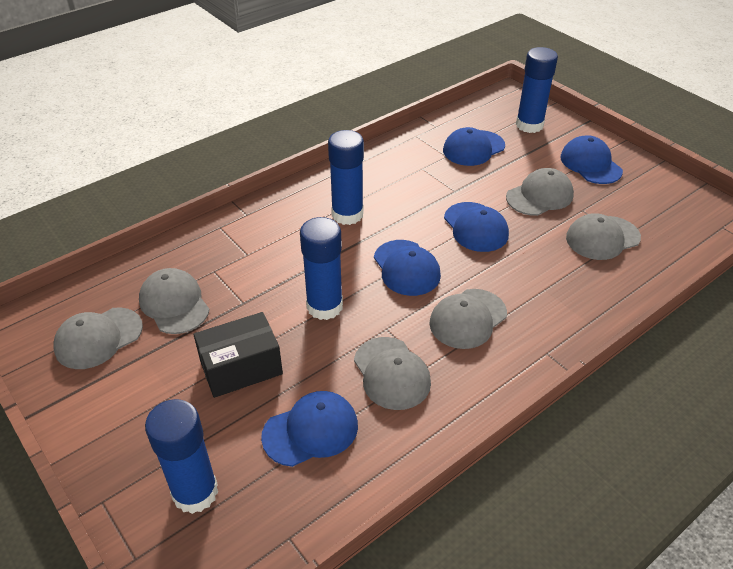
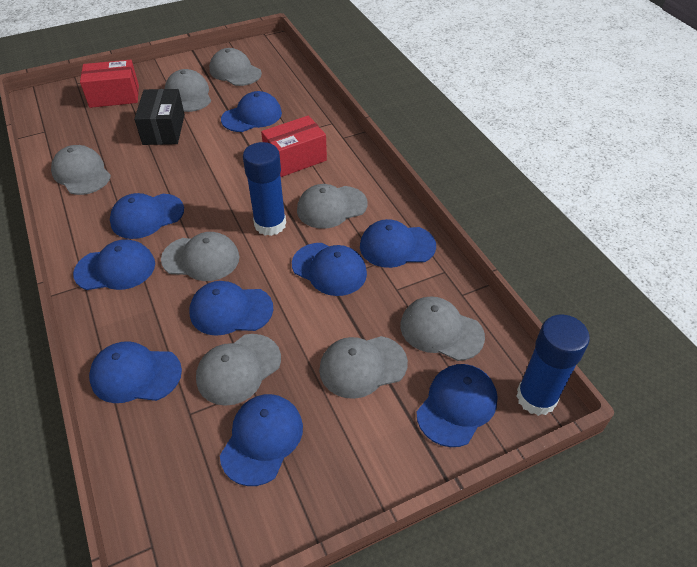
blue cap: 5 -> 9
blue glue stick: 4 -> 2
grey cap: 6 -> 8
red box: 0 -> 2

